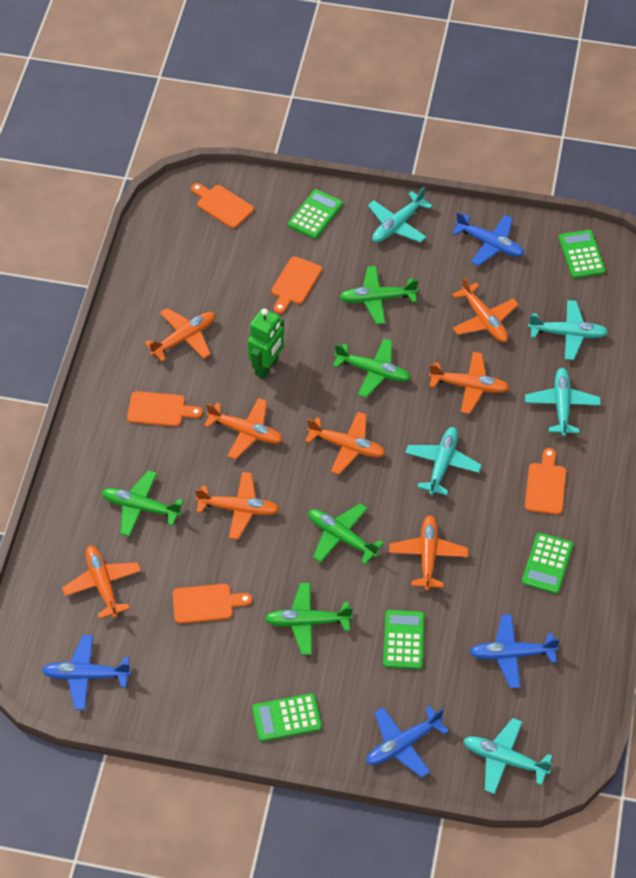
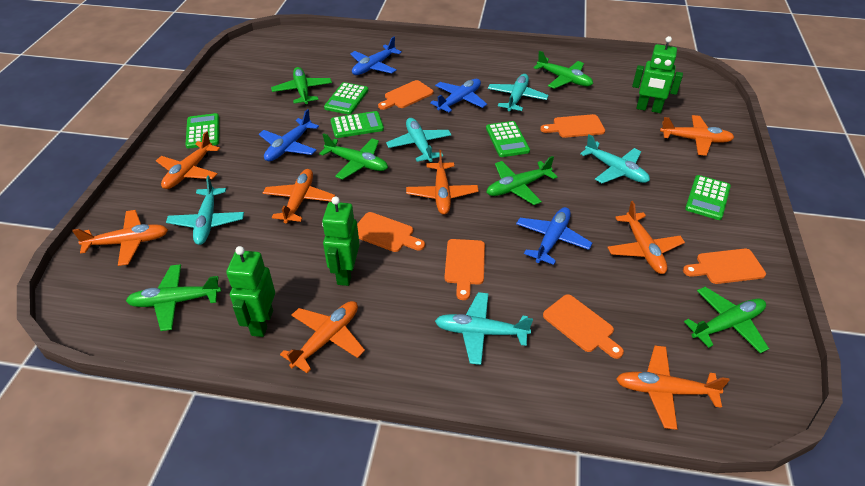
green plane: 5 -> 6
green robot: 1 -> 3
orange cutting board: 5 -> 6

